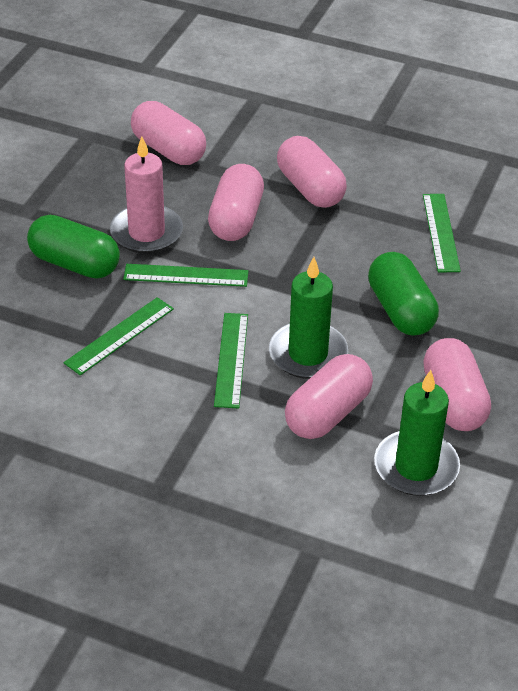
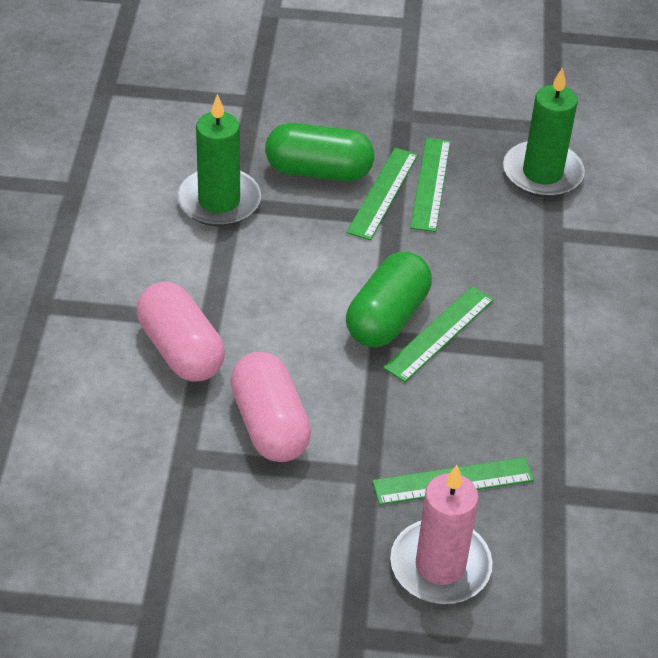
pink capsule: 5 -> 2

